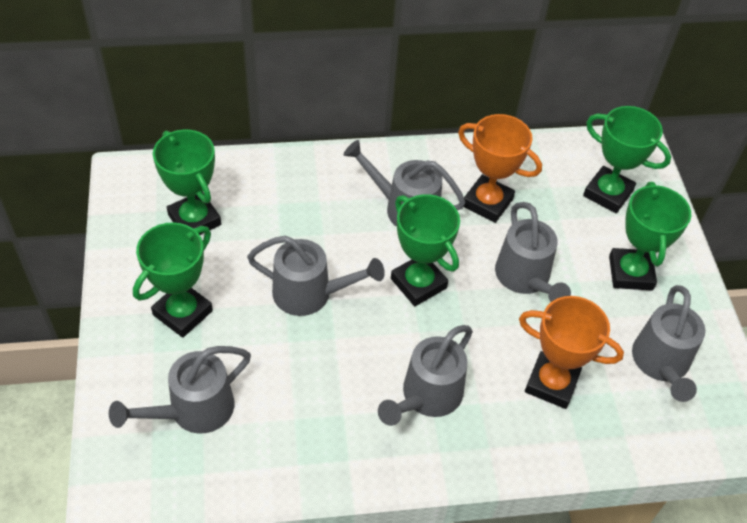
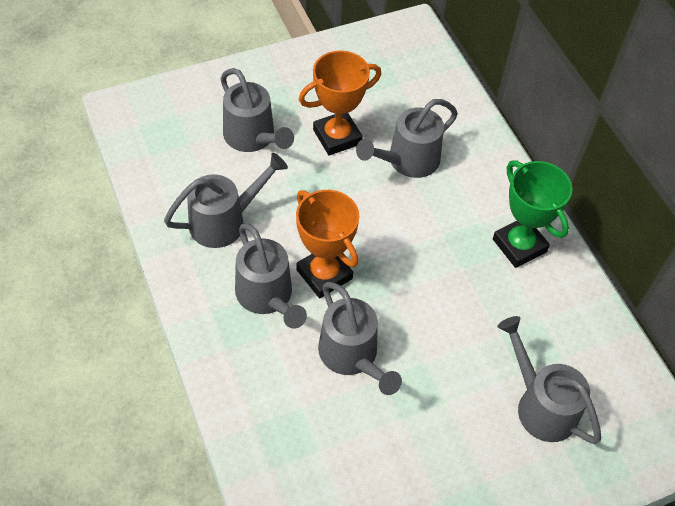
green trophy: 5 -> 1

